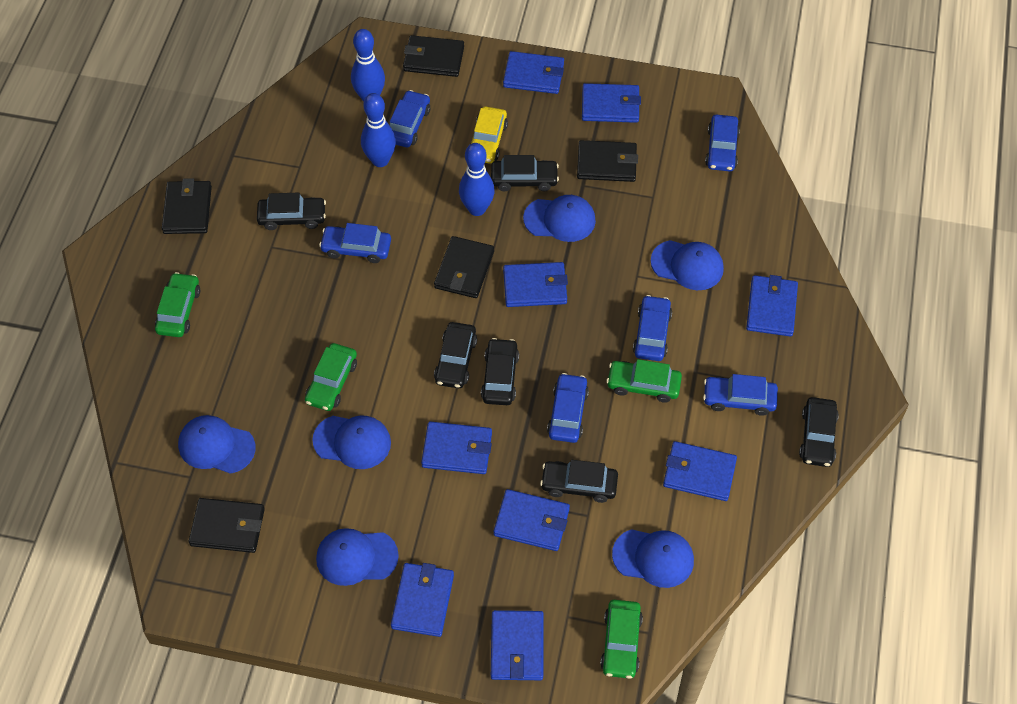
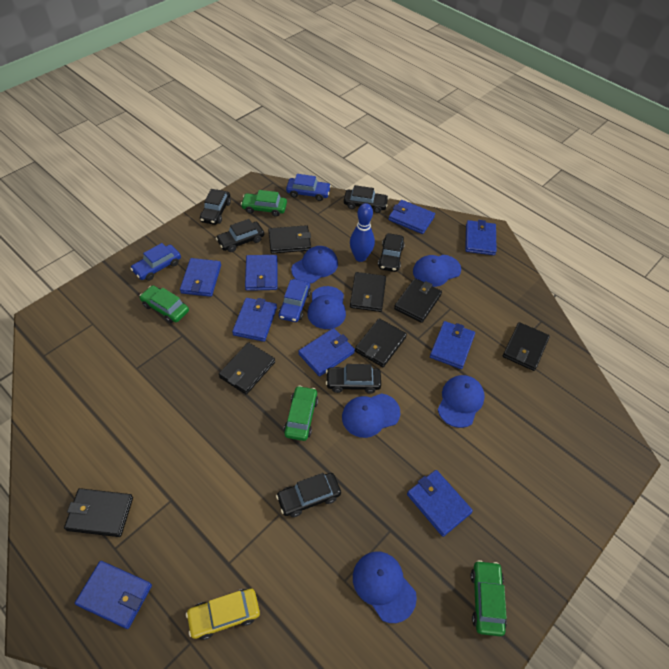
black wallet: 5 -> 7
blue bowling pin: 3 -> 1
blue car: 6 -> 3

